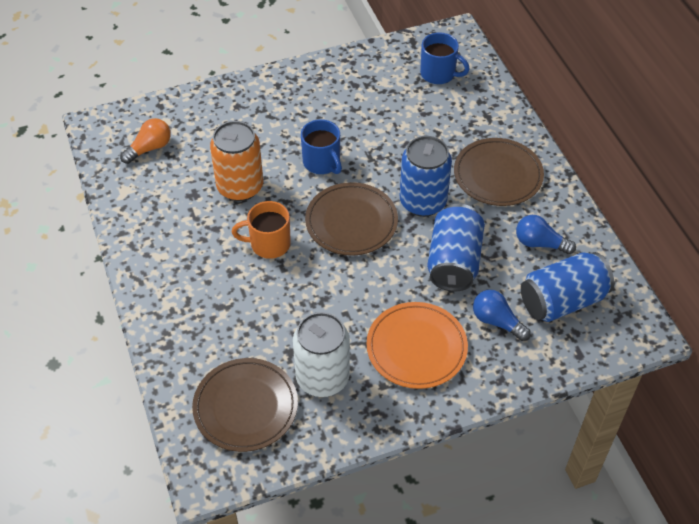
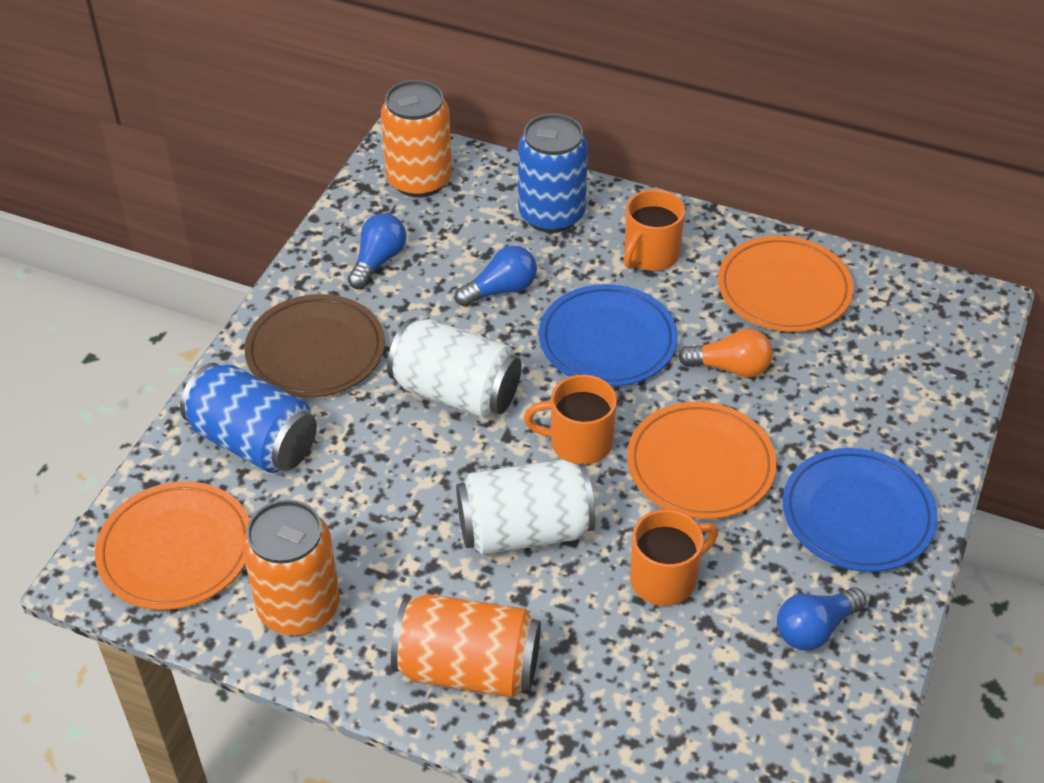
blue can: 3 -> 2
blue light bulb: 2 -> 3
blue mug: 2 -> 0
blue plate: 0 -> 2
brown plate: 3 -> 1
orange can: 1 -> 3
orange mug: 1 -> 3
orange plate: 1 -> 3
white can: 1 -> 2

